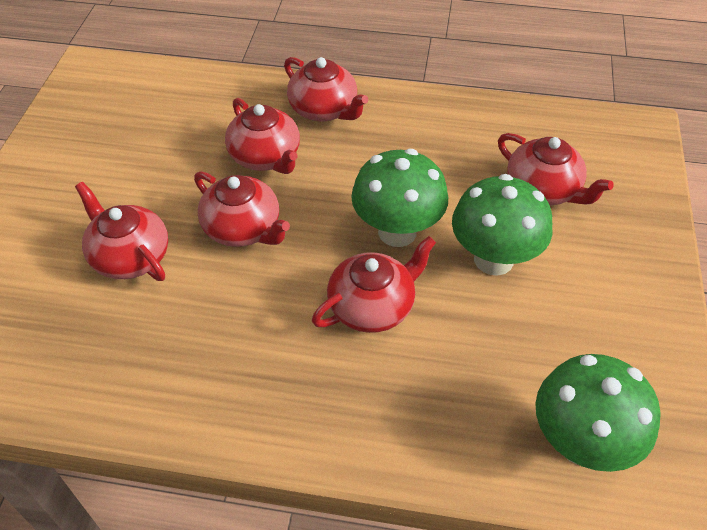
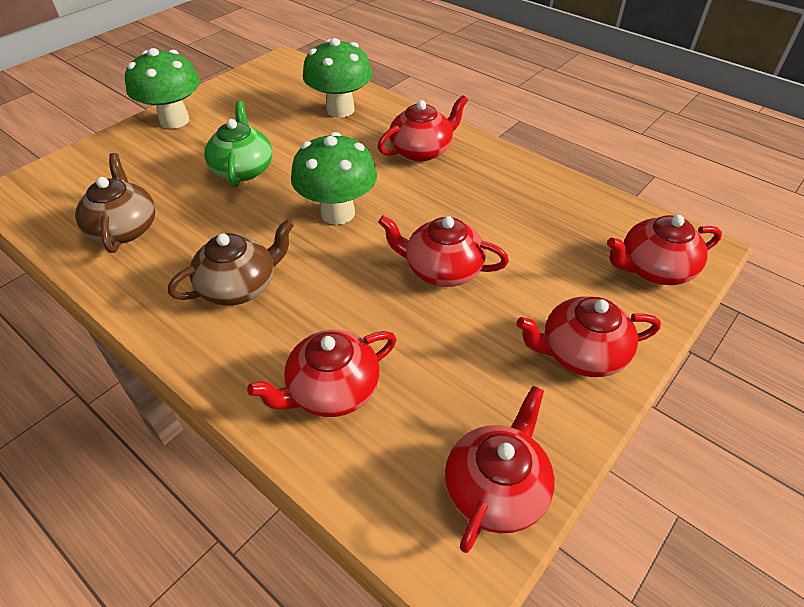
brown teapot: 0 -> 2
green teapot: 0 -> 1

